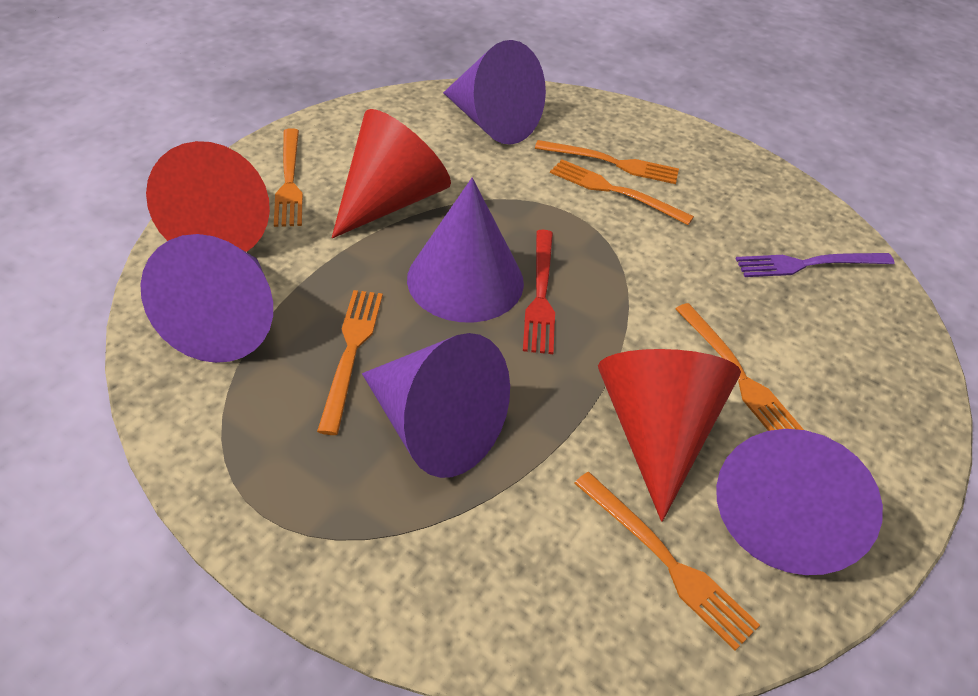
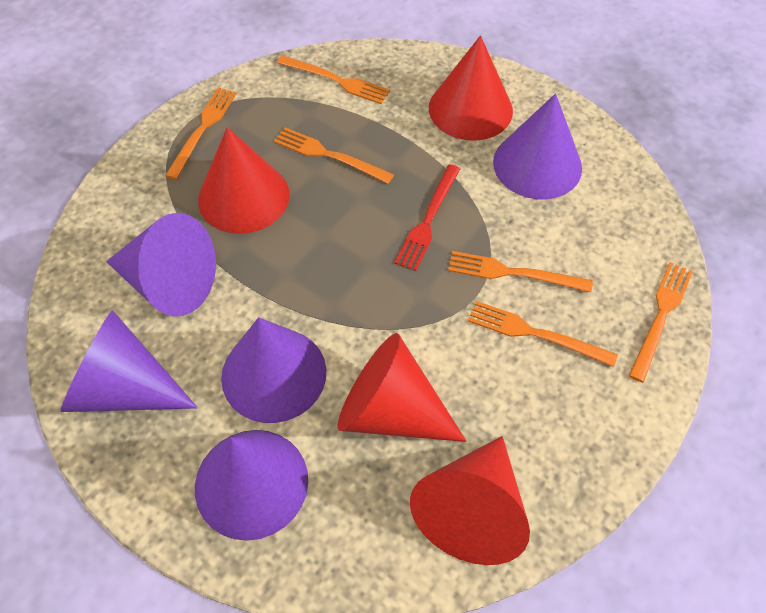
purple fork: 1 -> 0
red cone: 3 -> 4

